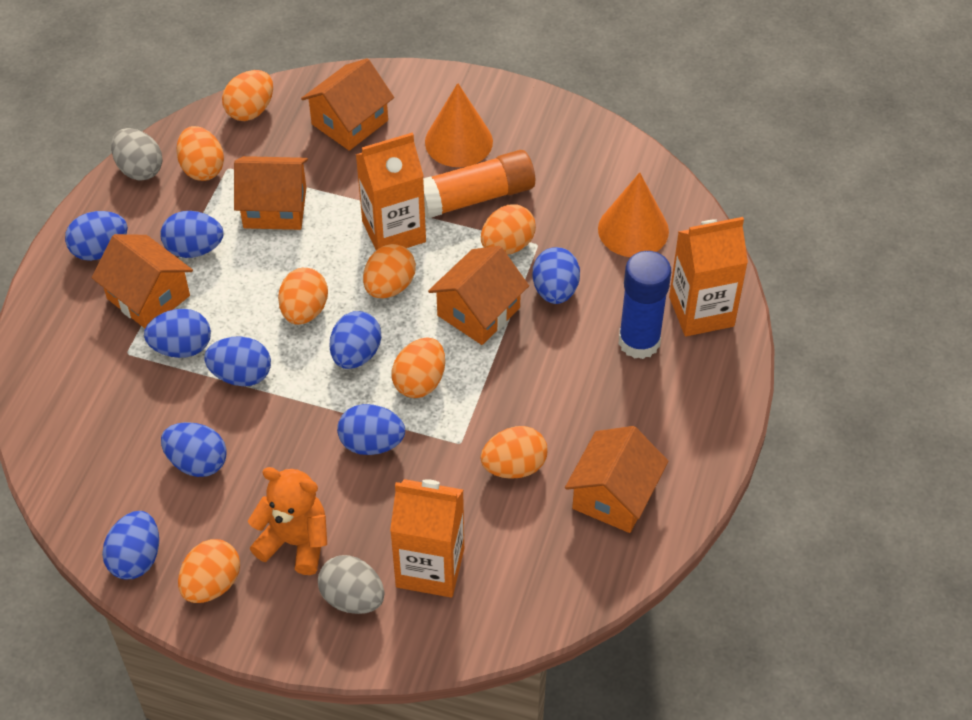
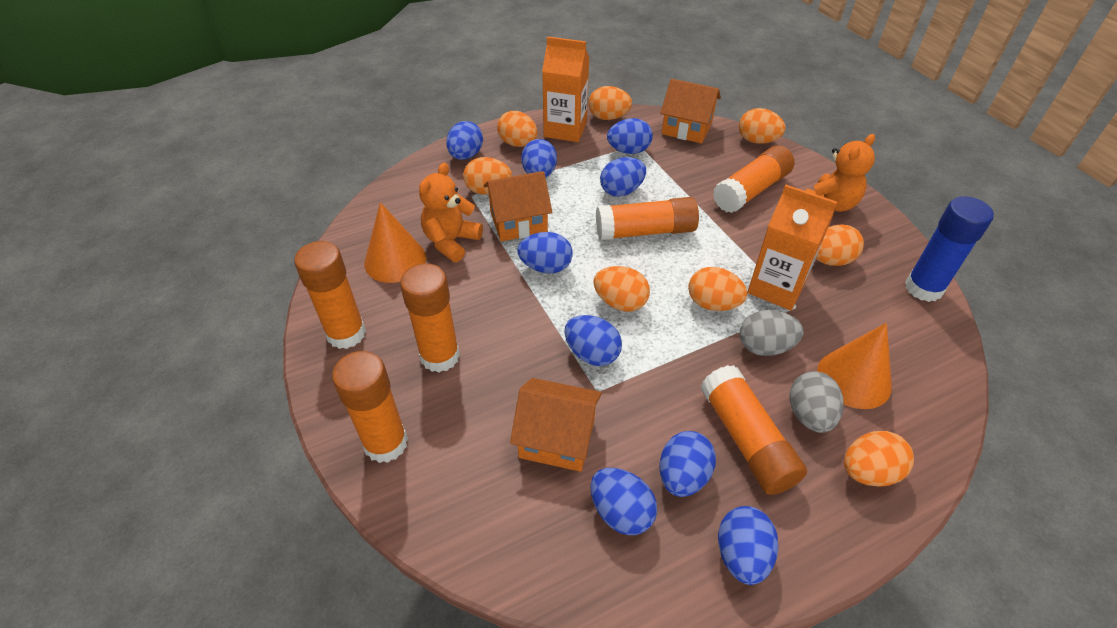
orange carton: 3 -> 2
orange glue stick: 1 -> 6
orange house: 5 -> 3
orange teddy bear: 1 -> 2

